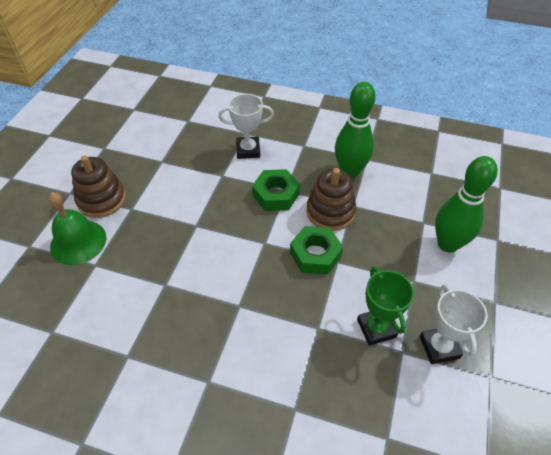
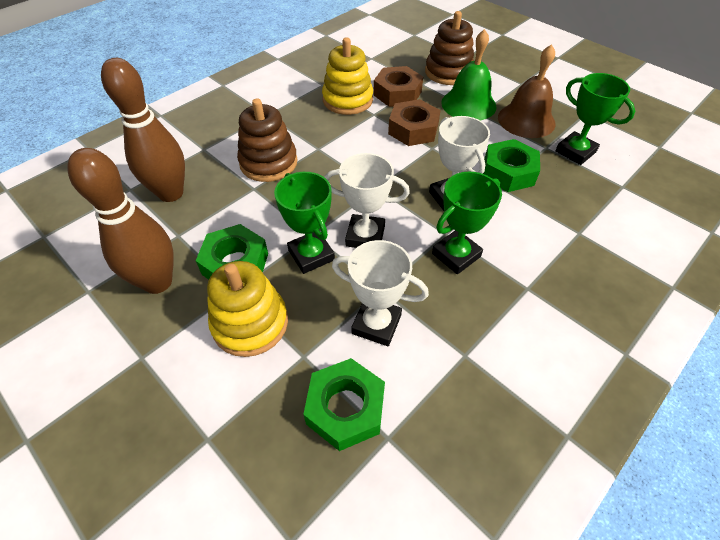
brown bell: 0 -> 1
brown bowling pin: 0 -> 2
brown nut: 0 -> 2
green bowling pin: 2 -> 0
green nut: 2 -> 3
green trophy: 1 -> 3
white trophy: 2 -> 3
yellow stacking toy: 0 -> 2

